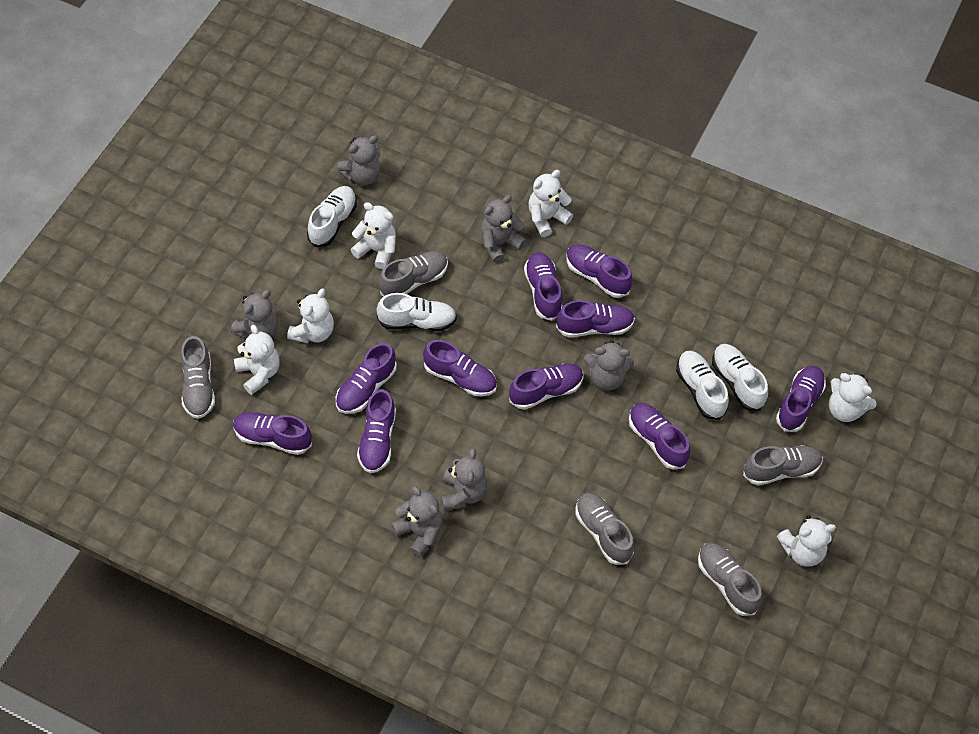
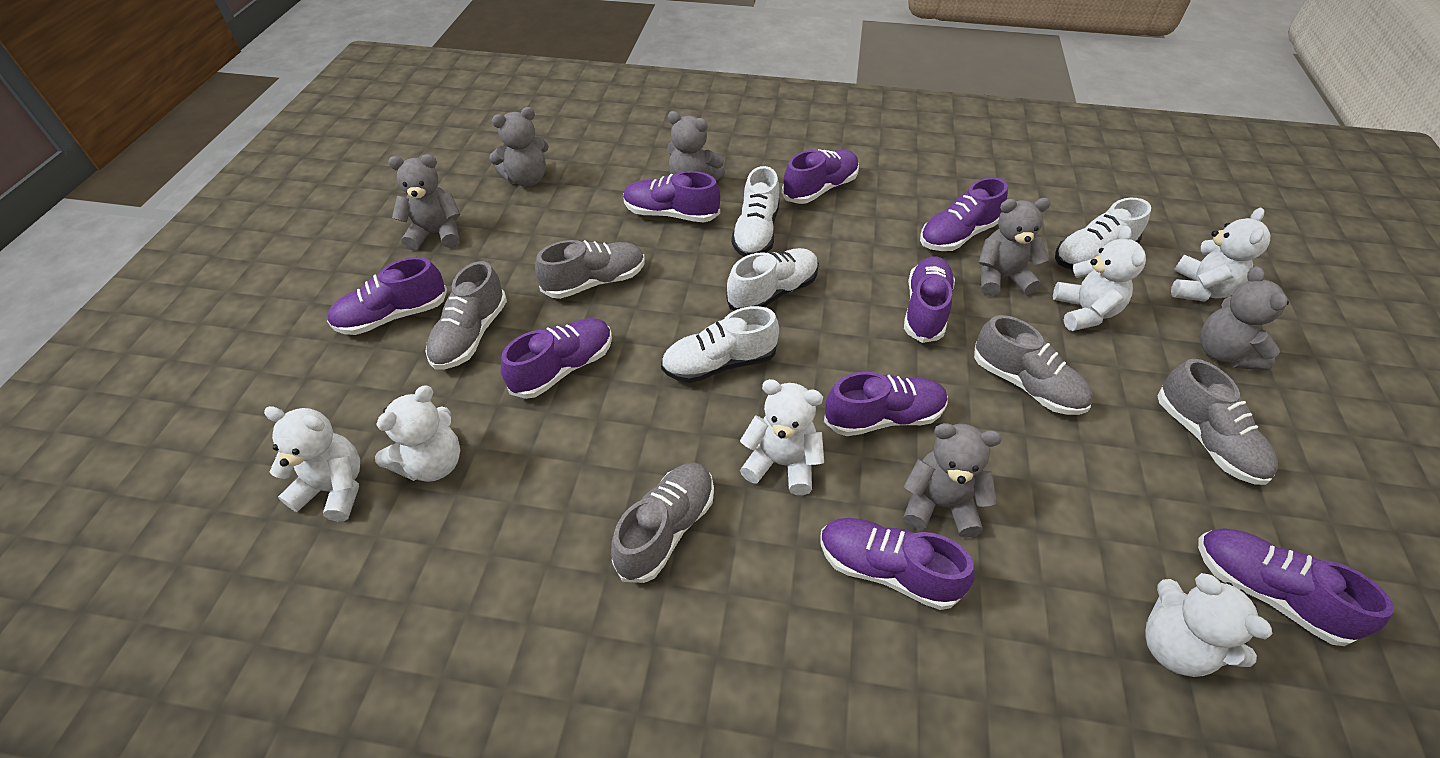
purple shoe: 10 -> 9

